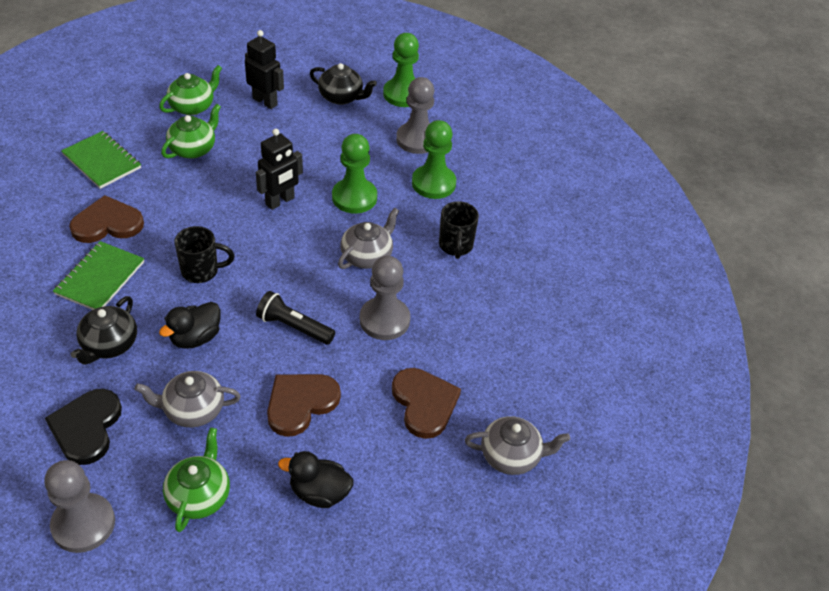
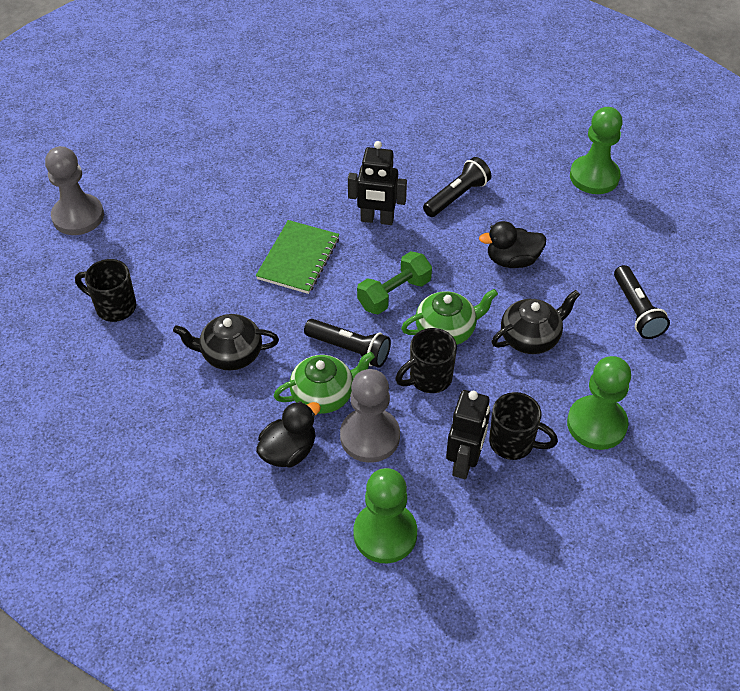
black flashlight: 1 -> 3
black heart: 1 -> 0
black mug: 2 -> 3
brown heart: 3 -> 0
green dumbbell: 0 -> 1
green notebook: 2 -> 1
green teapot: 3 -> 2
grey pawn: 3 -> 2
grey teapot: 3 -> 0

